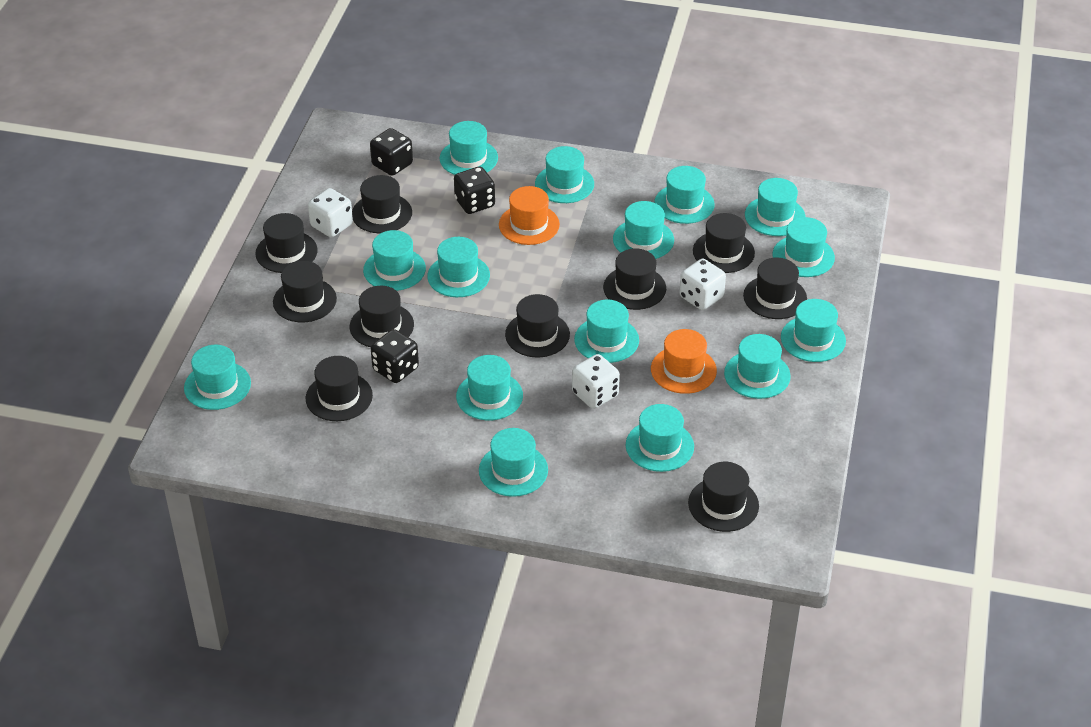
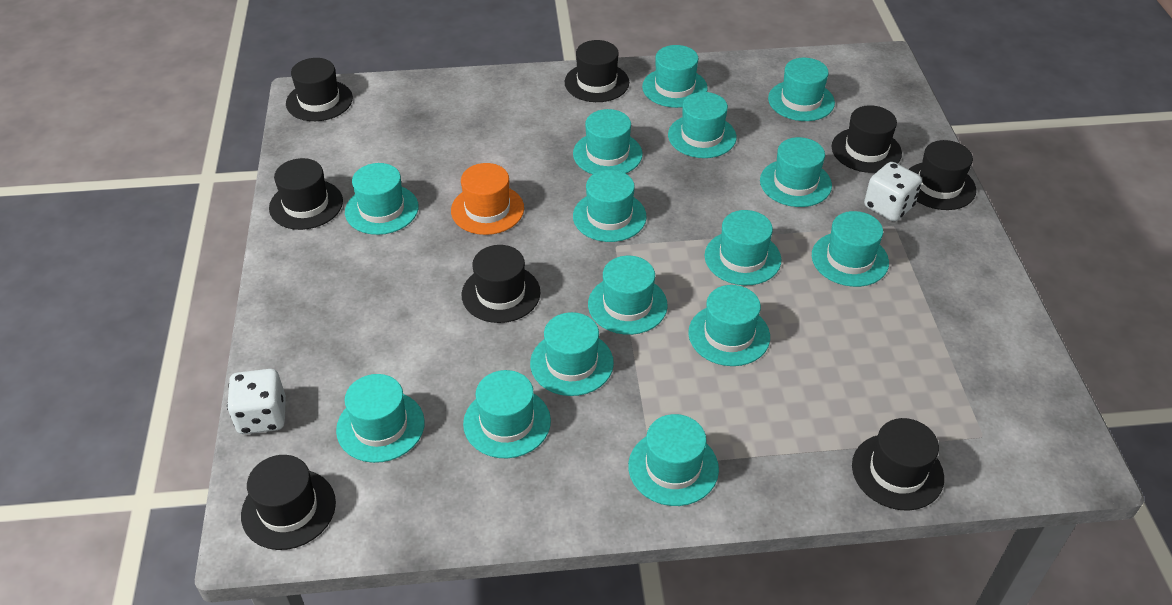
black dice: 3 -> 0
black hat: 10 -> 8
orange hat: 2 -> 1
white dice: 3 -> 2

